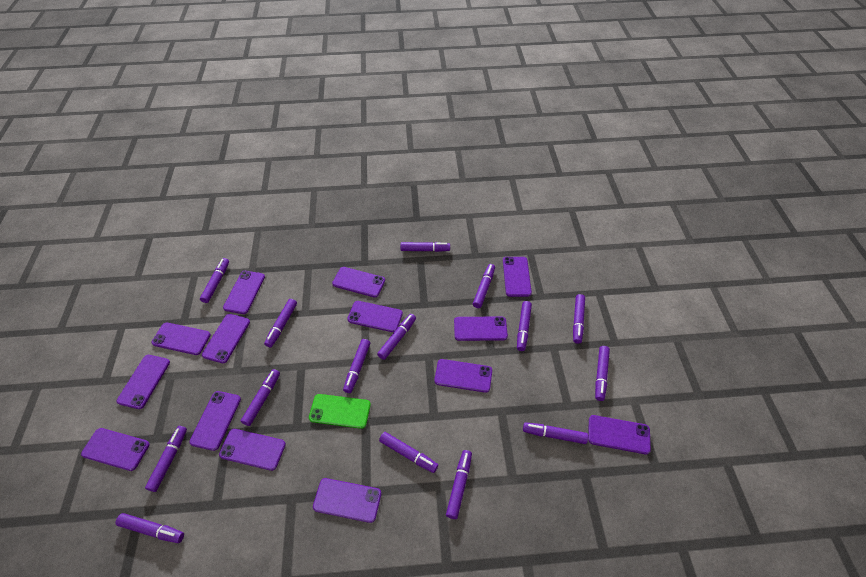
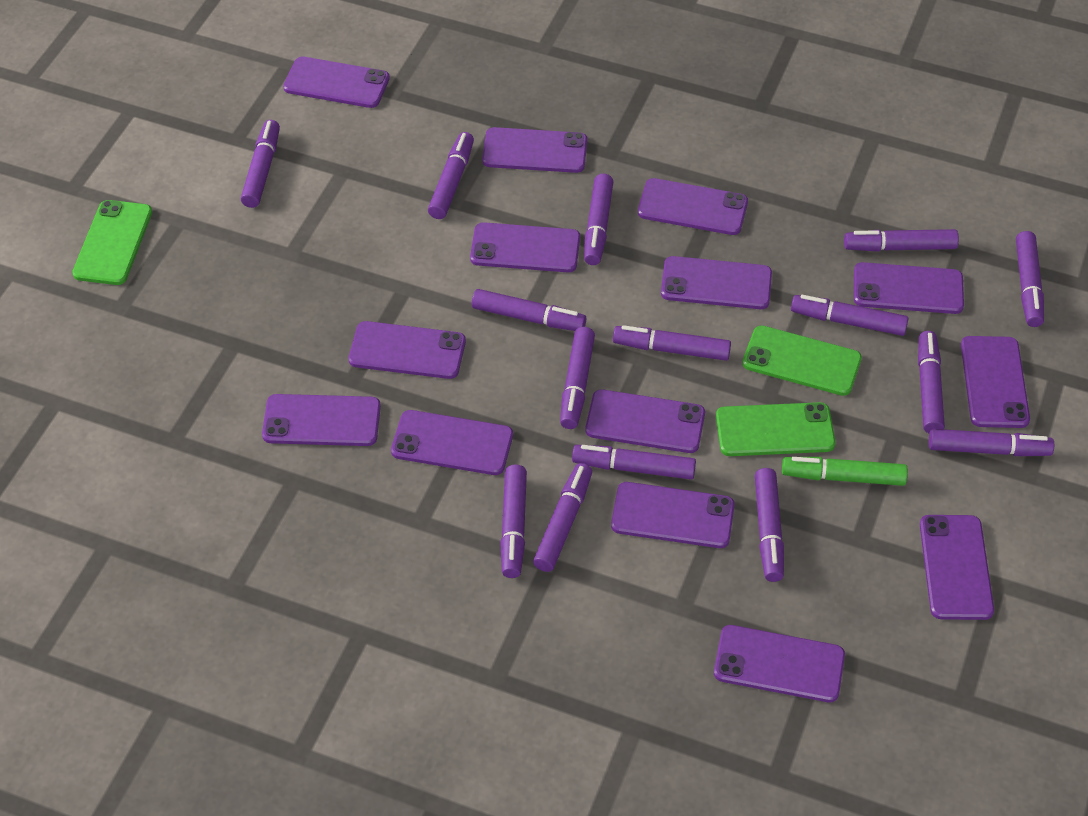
green marker: 0 -> 1
green phone: 1 -> 3

